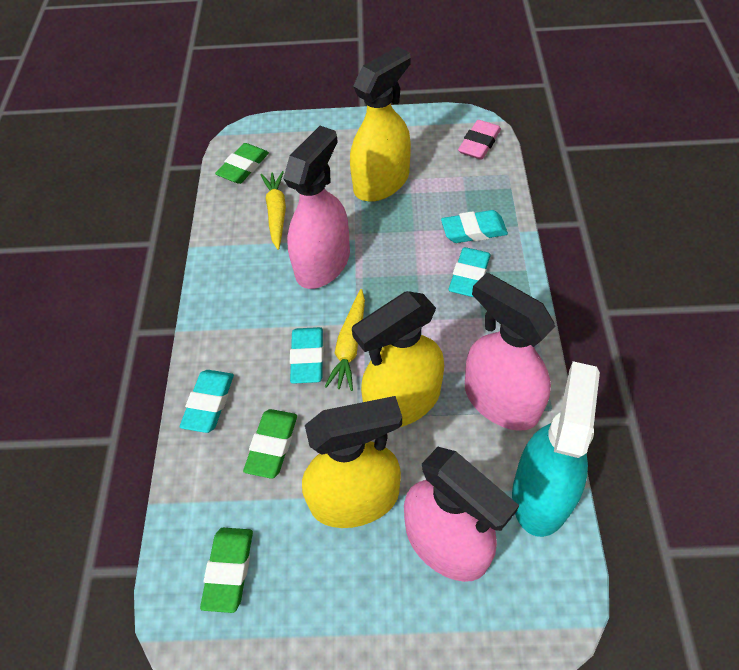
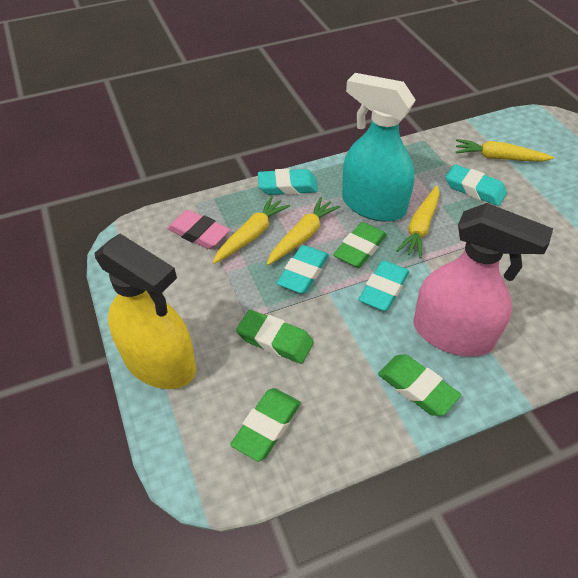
green eraser: 3 -> 4
pink spray bottle: 3 -> 1
yellow carrot: 2 -> 4
yellow spray bottle: 3 -> 1

